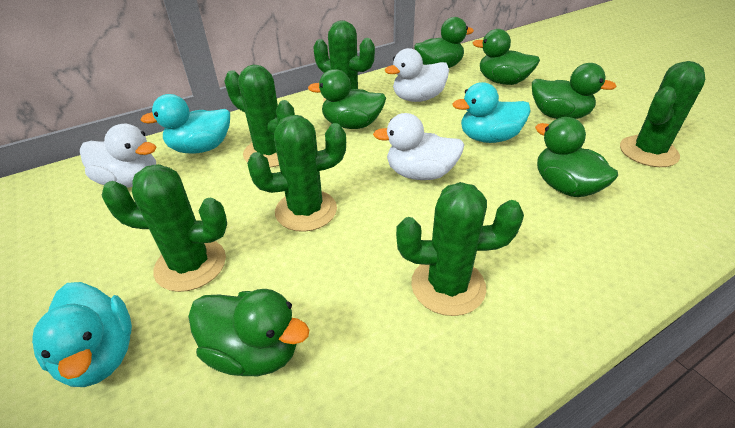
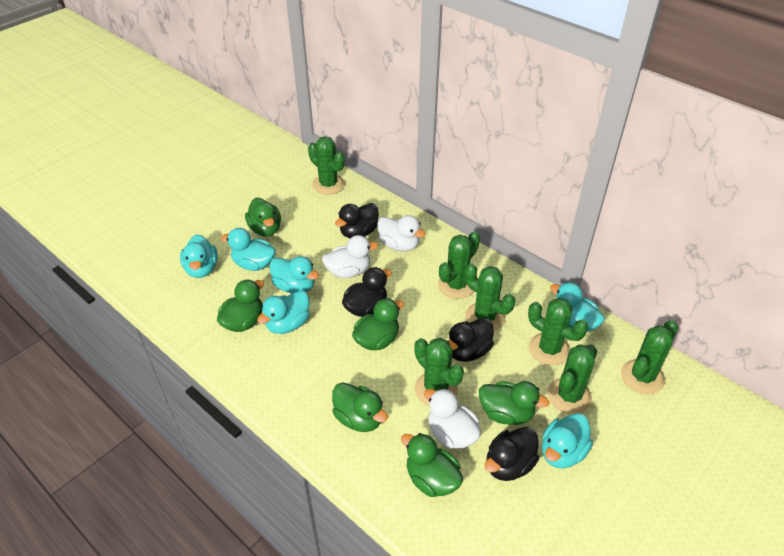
black duck: 0 -> 4
green cactus: 6 -> 7
turquoise duck: 3 -> 6

